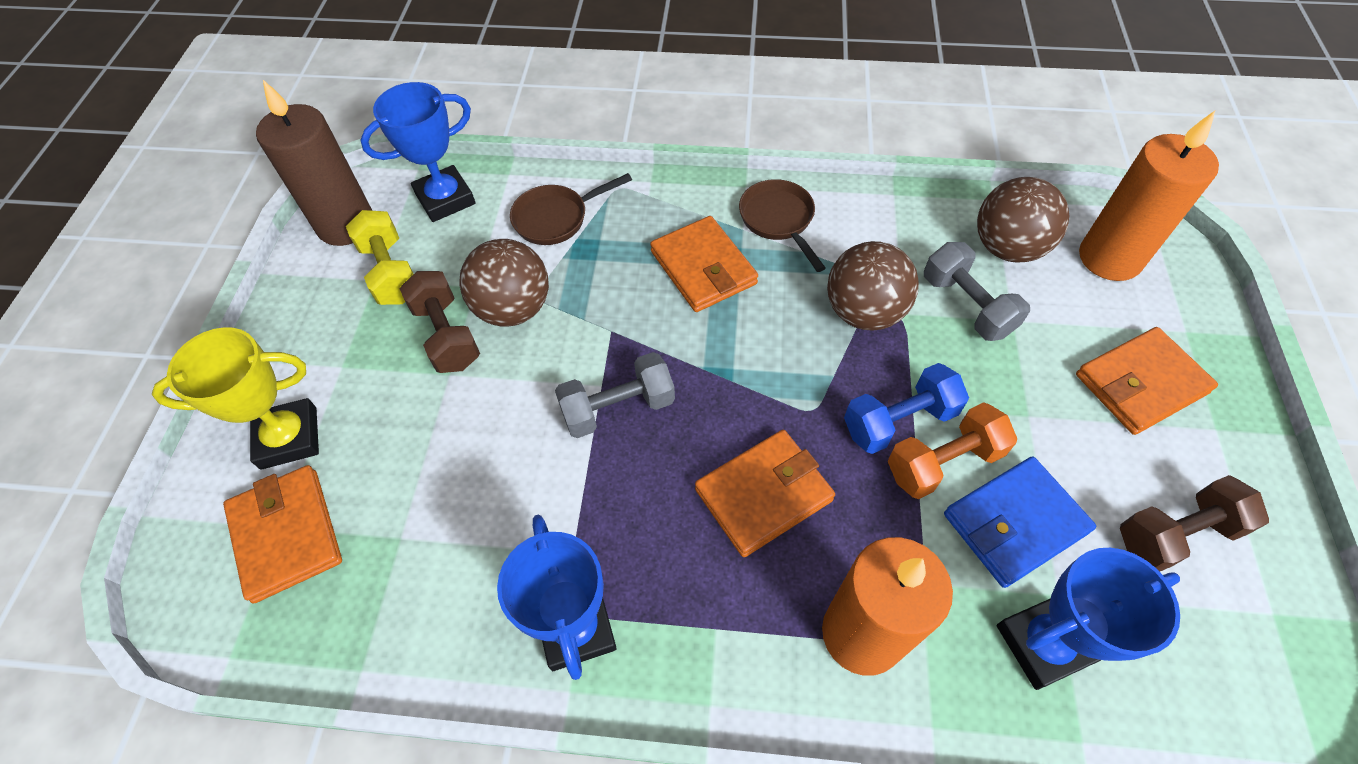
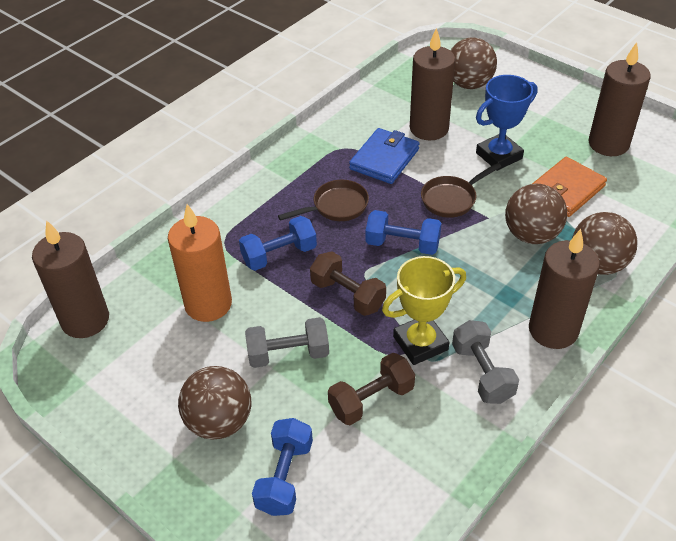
blue dumbbell: 1 -> 3
blue trophy: 3 -> 1
brown ball: 3 -> 4
brown candle: 1 -> 4
orange candle: 2 -> 1
orange dumbbell: 1 -> 0
orange wallet: 4 -> 1
yellow dumbbell: 1 -> 0

